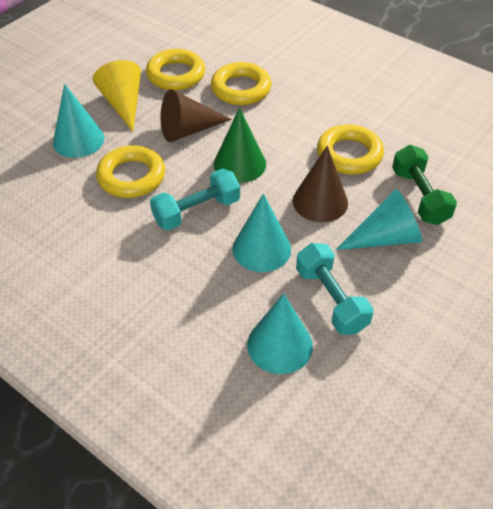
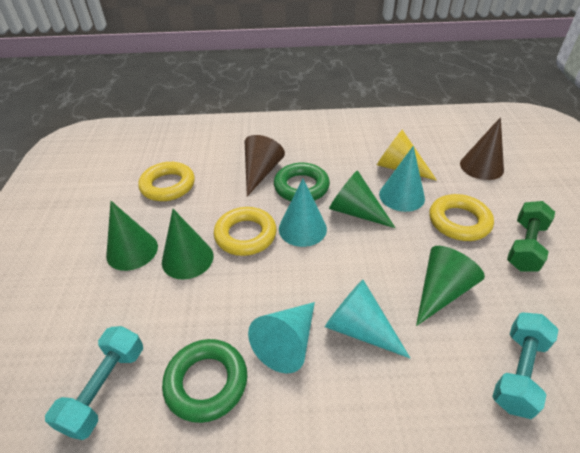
green cone: 1 -> 4
green ring: 0 -> 2
yellow ring: 4 -> 3

